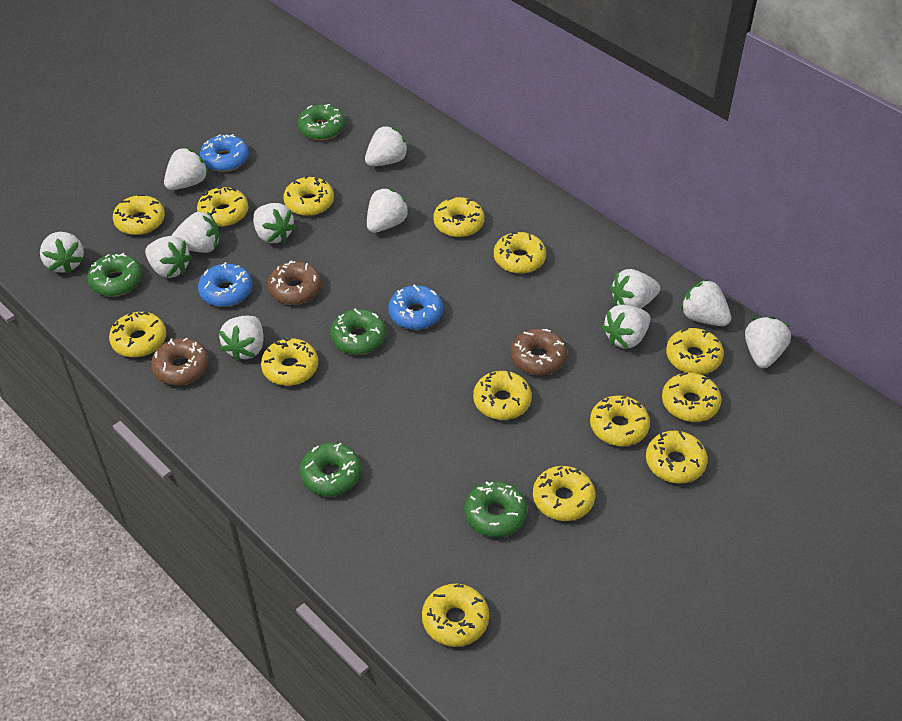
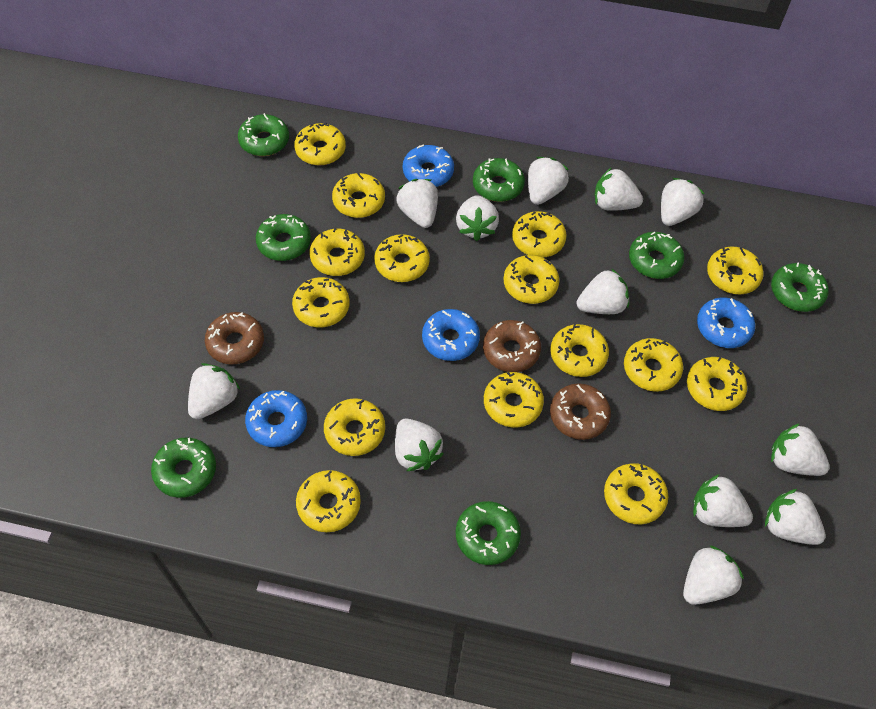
blue donut: 3 -> 4
green donut: 5 -> 7
yellow donut: 14 -> 15

